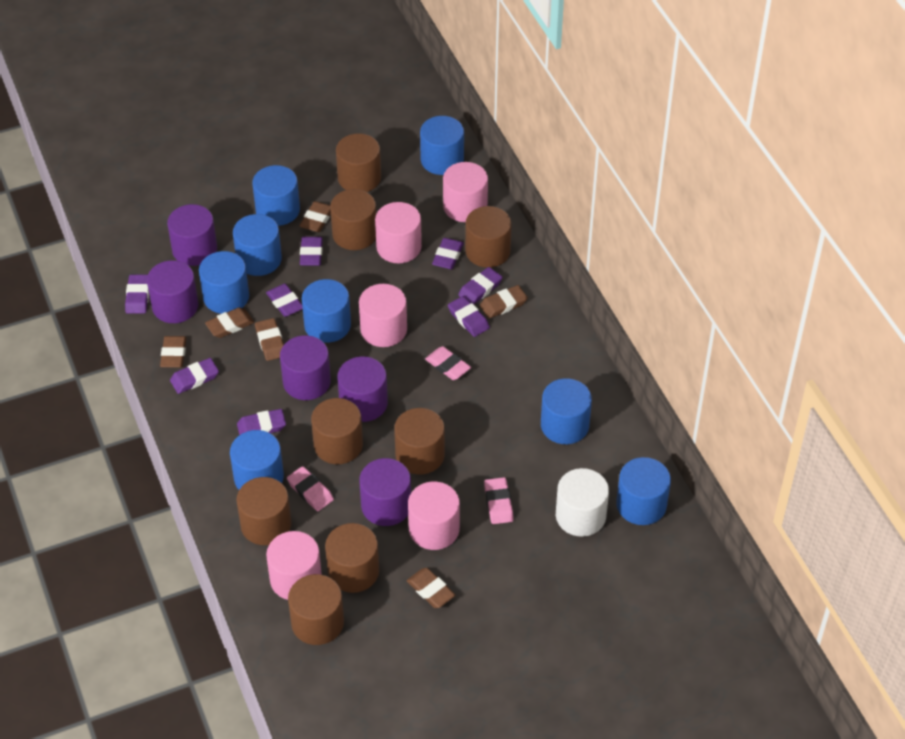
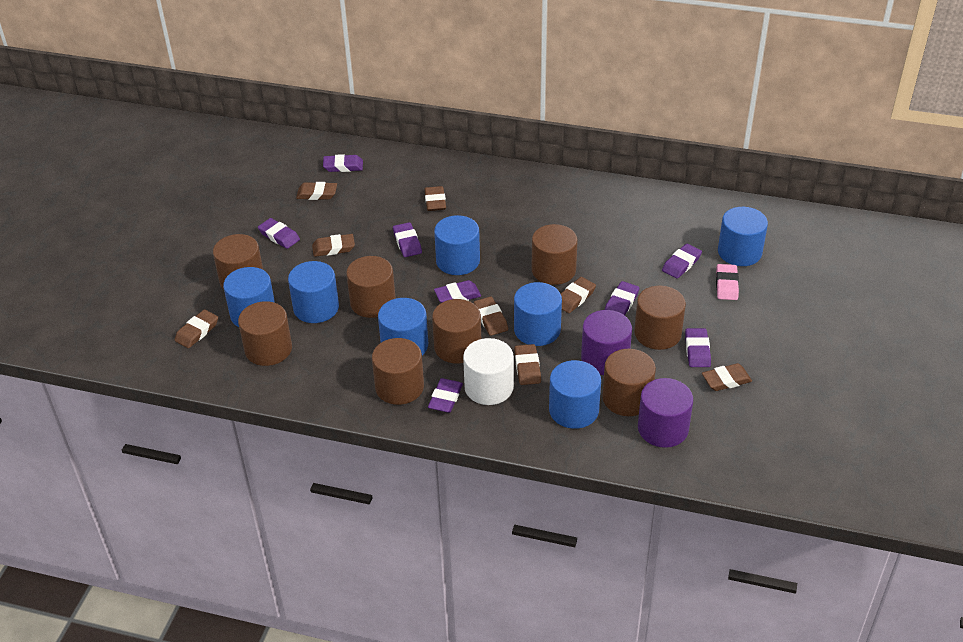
blue cylinder: 8 -> 7
brown eraser: 6 -> 8
pink cylinder: 5 -> 0
pink eraser: 3 -> 1
purple cylinder: 5 -> 2

